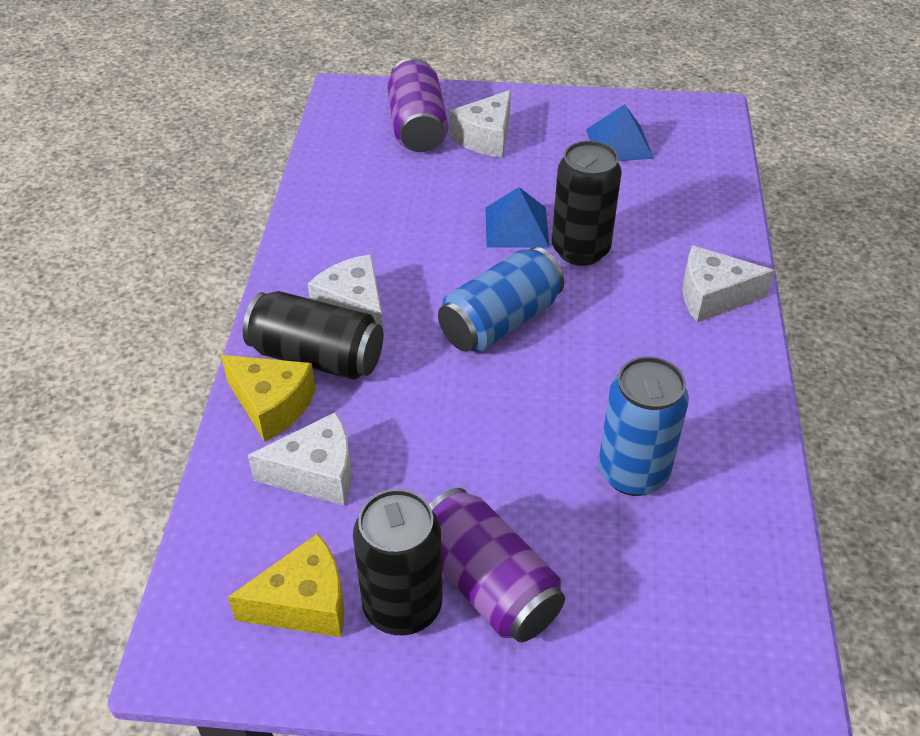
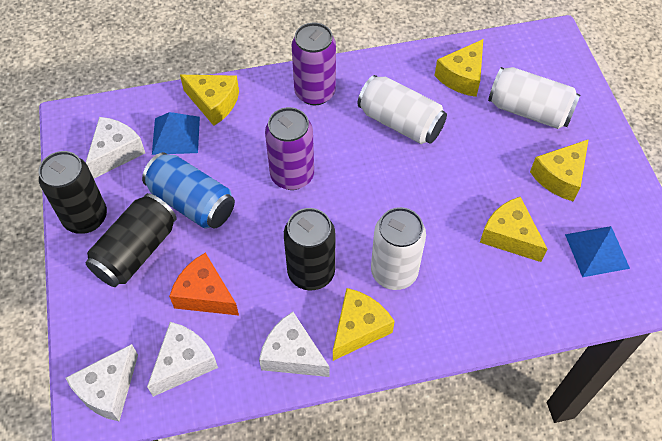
blue can: 2 -> 1
orange cheese: 0 -> 1
white can: 0 -> 3
yellow cheese: 2 -> 5

